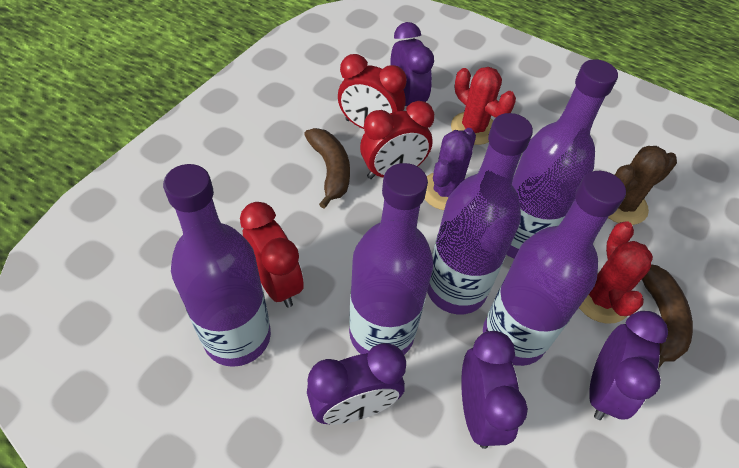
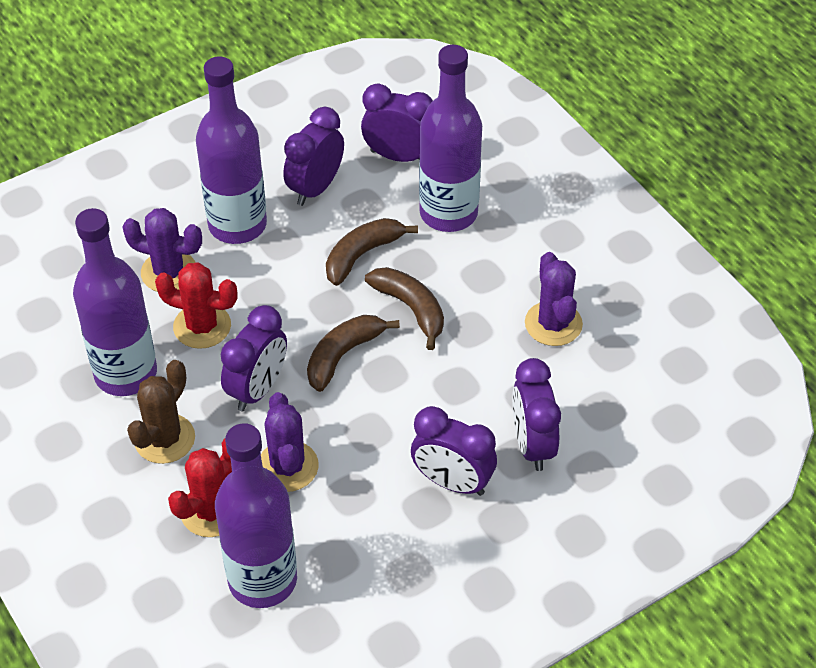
brown banana: 2 -> 3
purple bottle: 5 -> 4
purple cactus: 1 -> 3
purple clock: 4 -> 5
red clock: 3 -> 0

